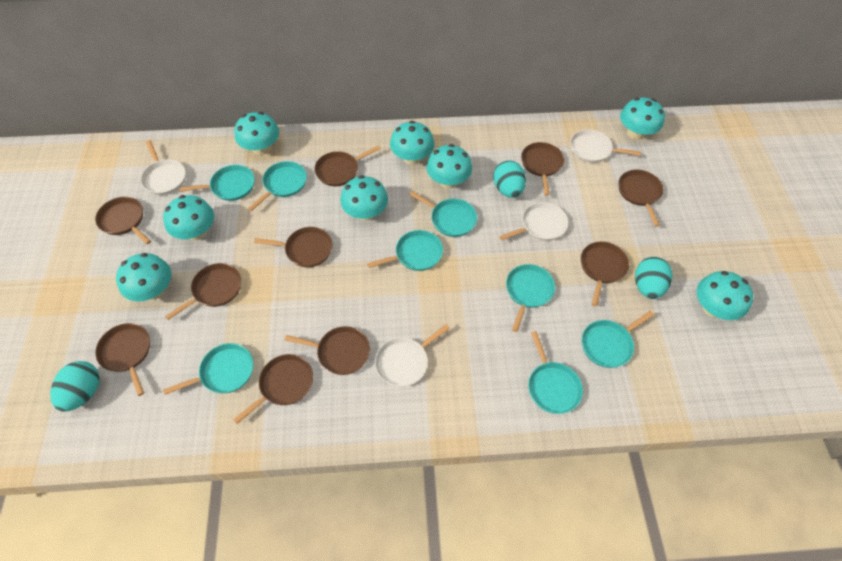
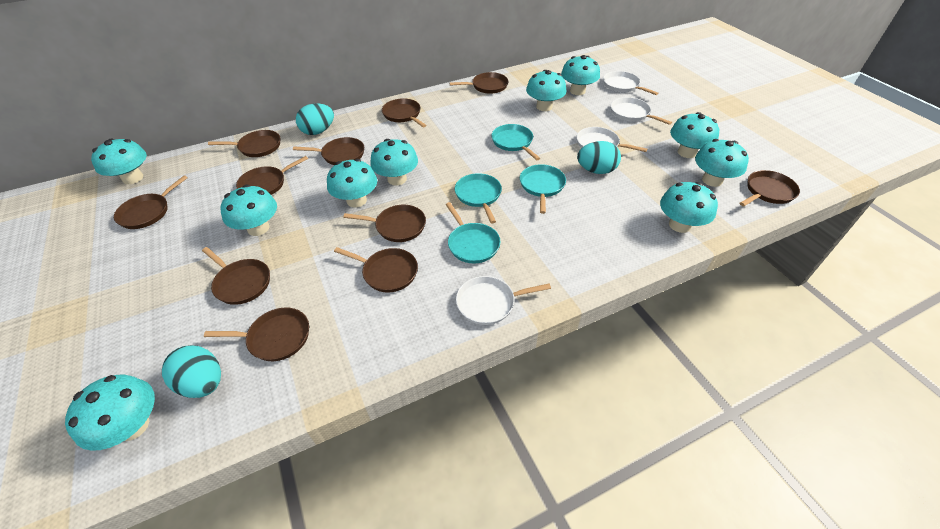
brown pan: 10 -> 11
turquoise mushroom: 8 -> 10
turquoise pan: 8 -> 4

